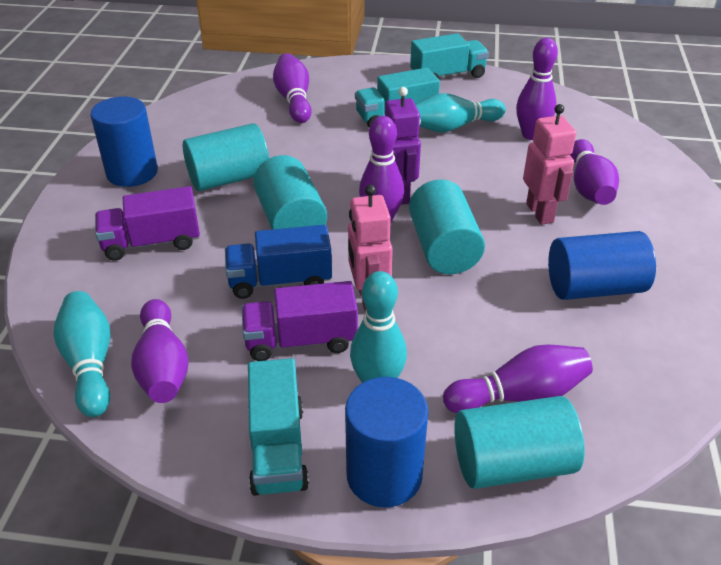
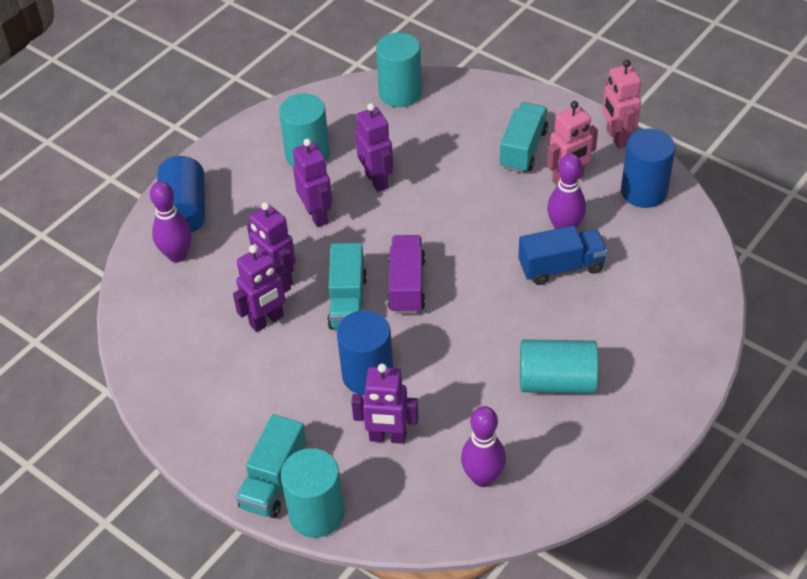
purple bowling pin: 6 -> 3
purple robot: 1 -> 5
purple truck: 2 -> 1
turquoise bowling pin: 3 -> 0

